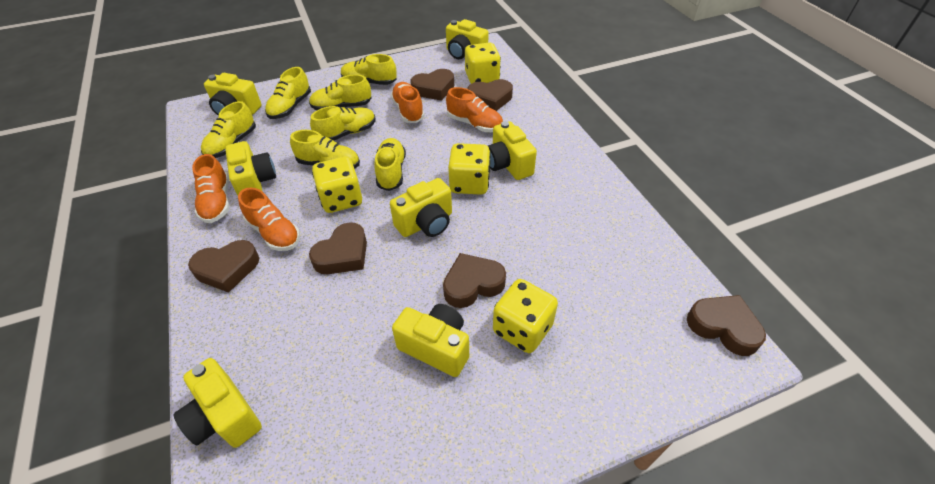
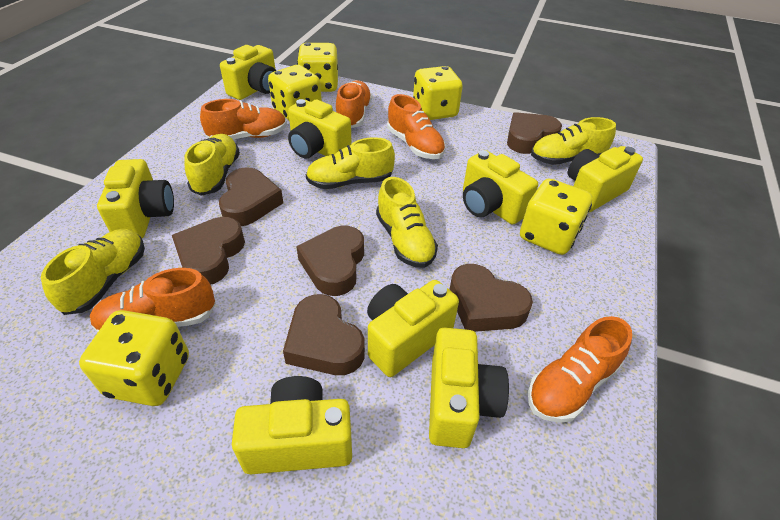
orange shoe: 4 -> 5
yellow camera: 7 -> 8
yellow dice: 4 -> 5
yellow shoe: 7 -> 5

